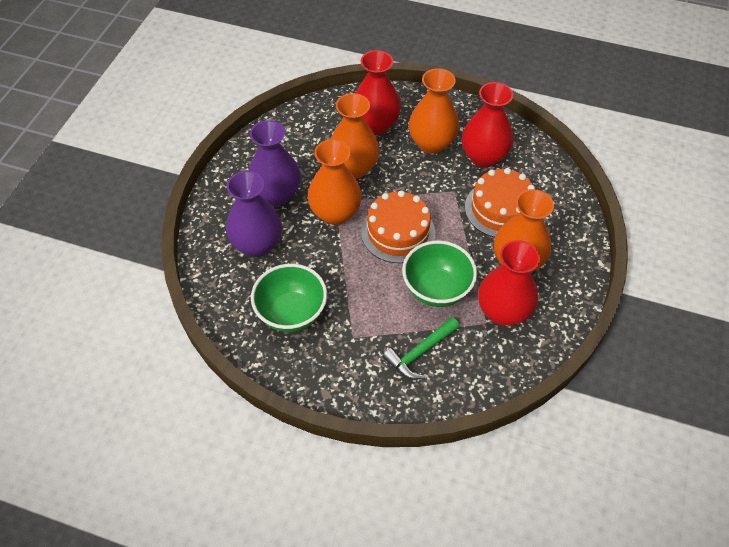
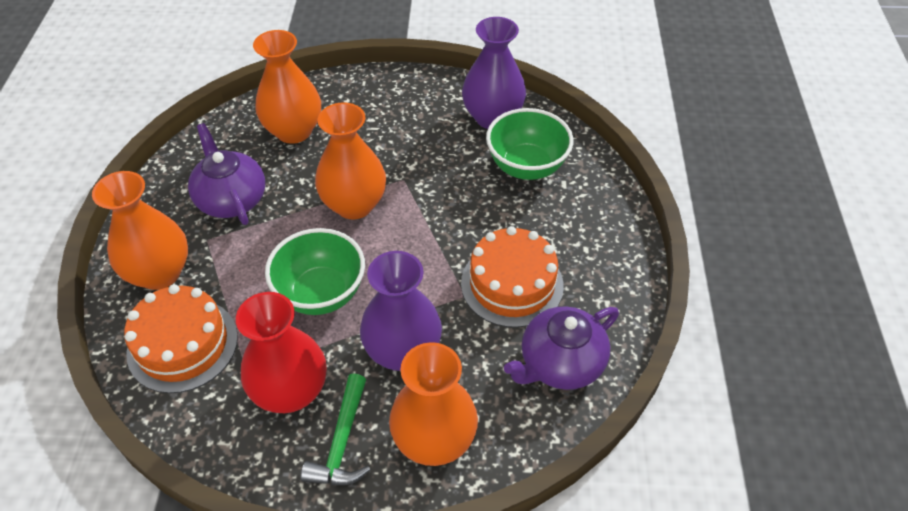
purple teapot: 0 -> 2
red vase: 3 -> 1

